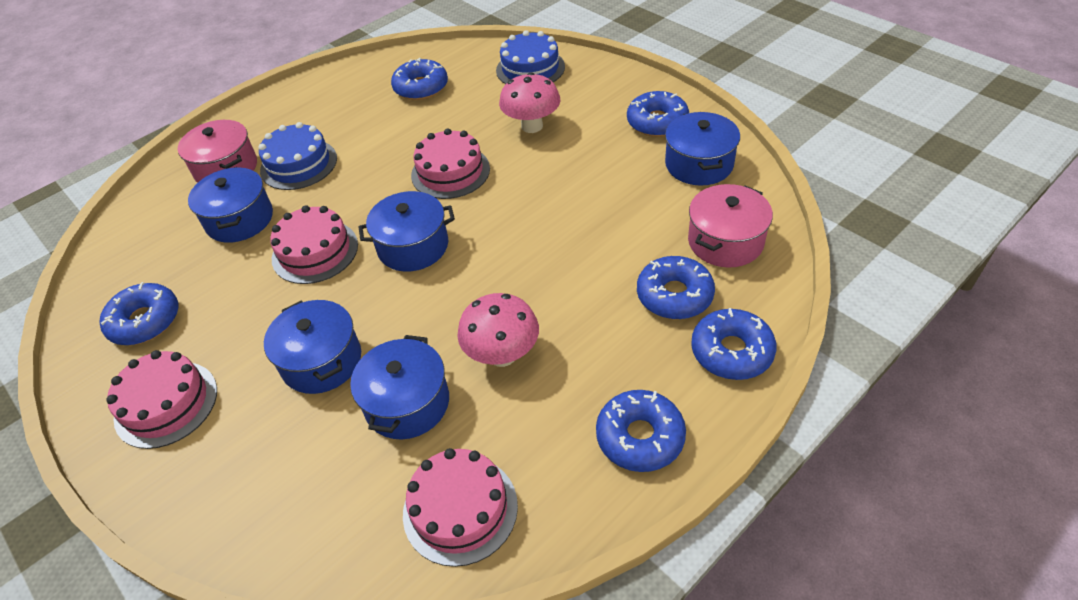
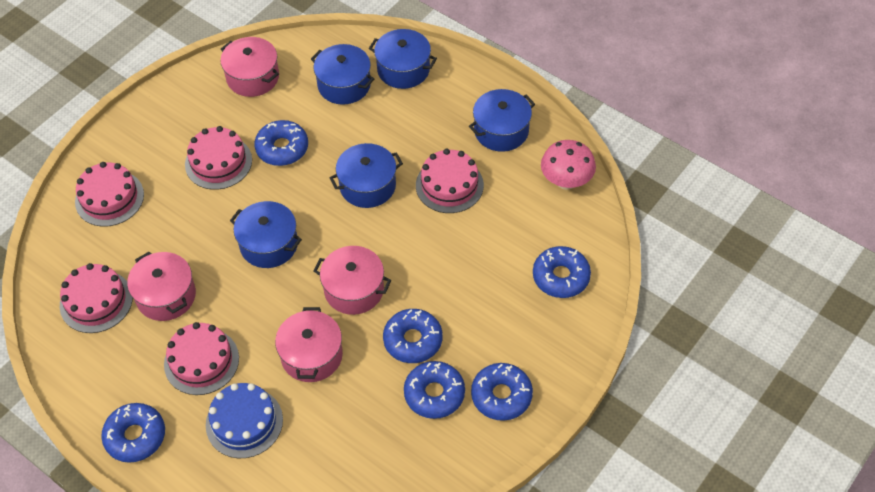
blue cake: 2 -> 1
pink cake: 4 -> 5
pink mushroom: 2 -> 1
pink pot: 2 -> 4

